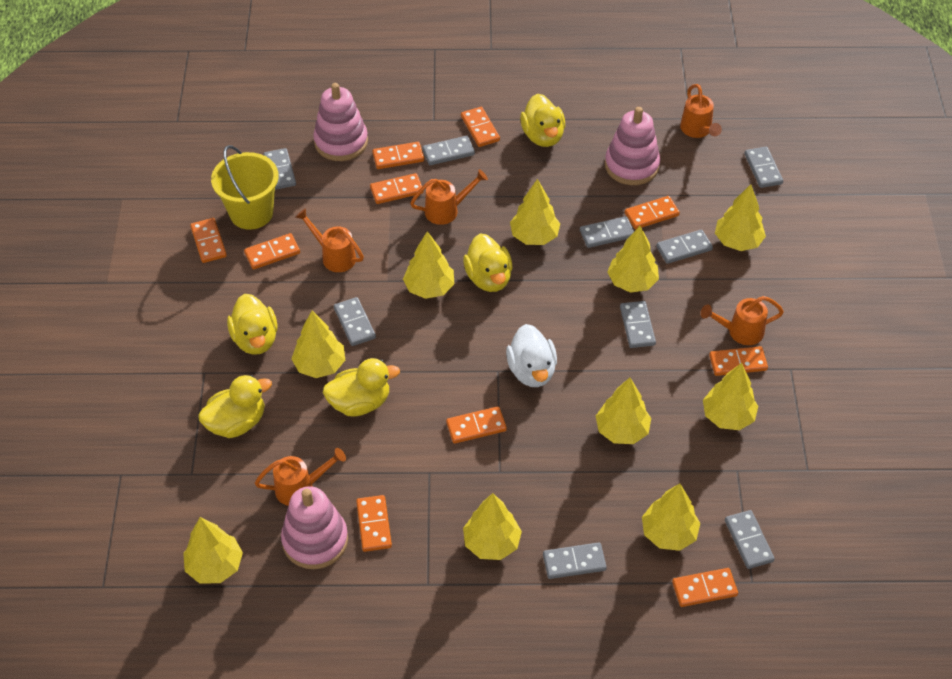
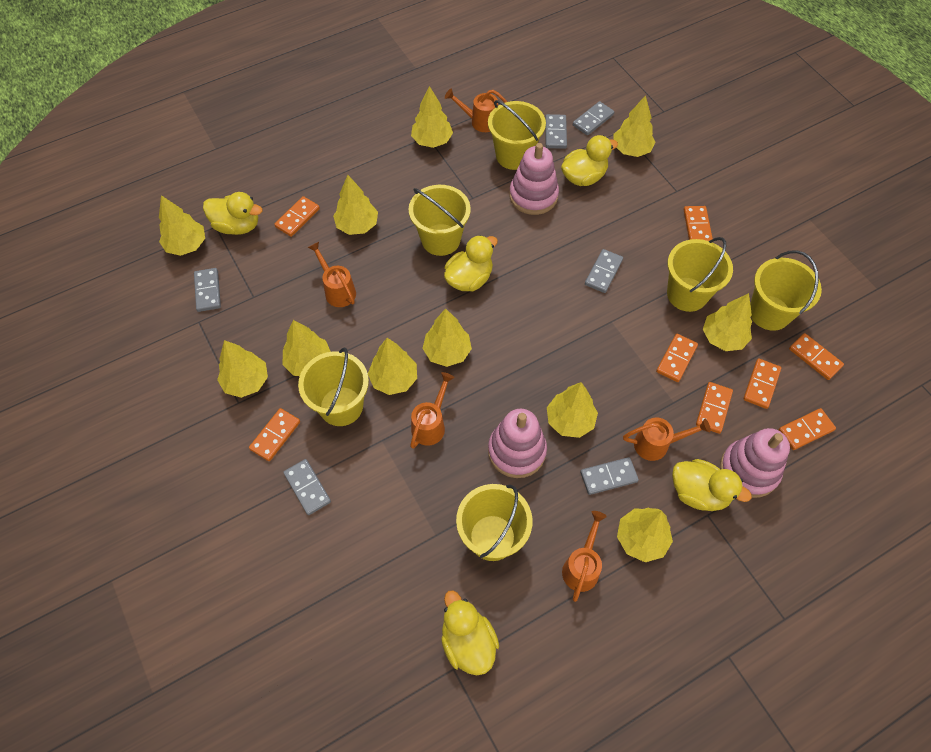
grey domino: 9 -> 6
orange domino: 10 -> 8
white duck: 1 -> 0
yellow bucket: 1 -> 6
yellow tree: 10 -> 11

